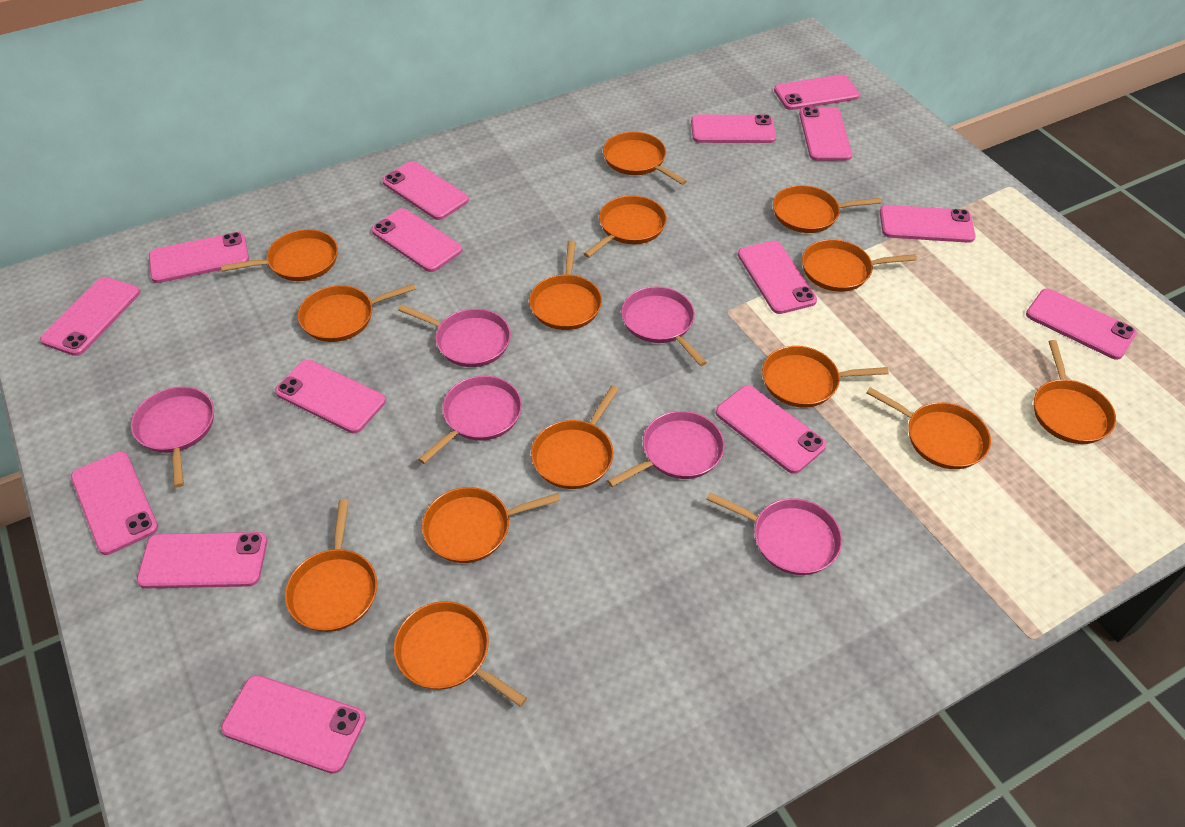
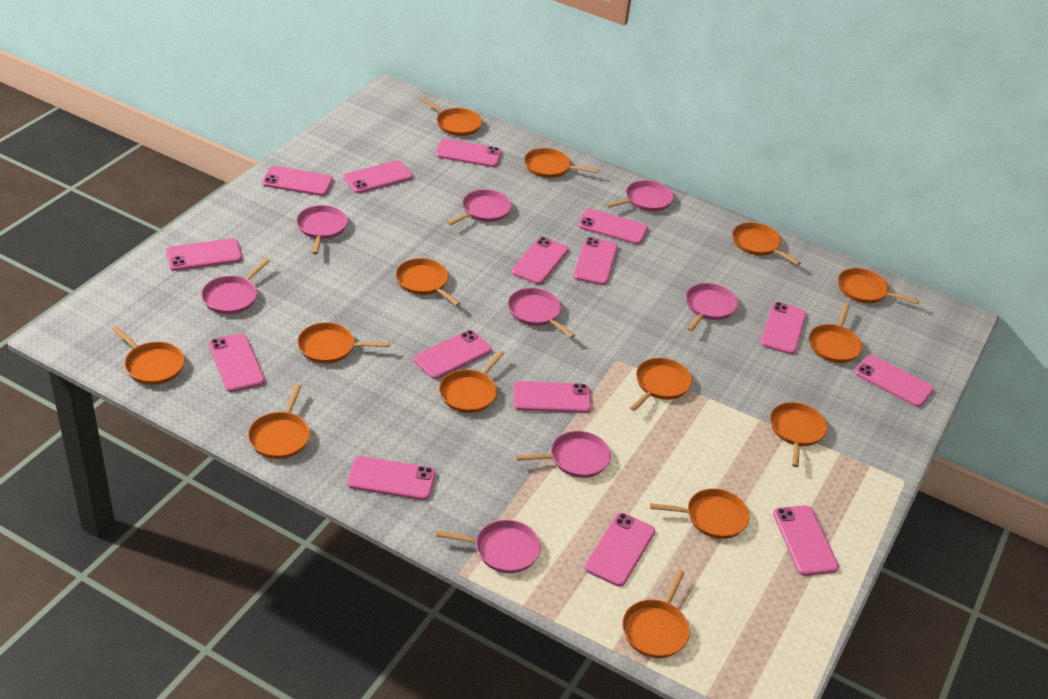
pink pan: 6 -> 8

